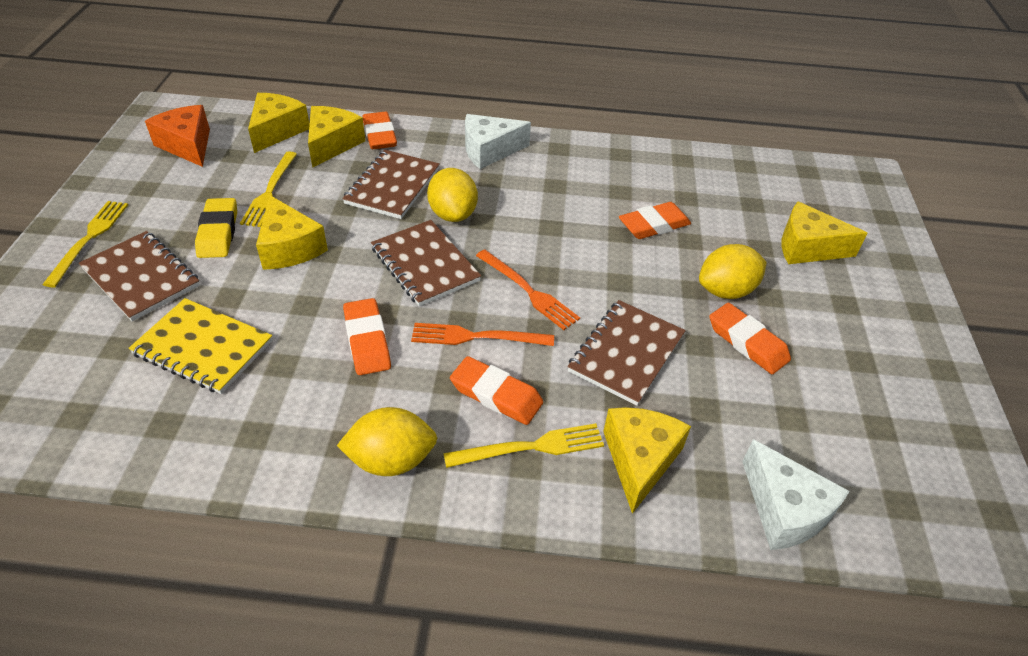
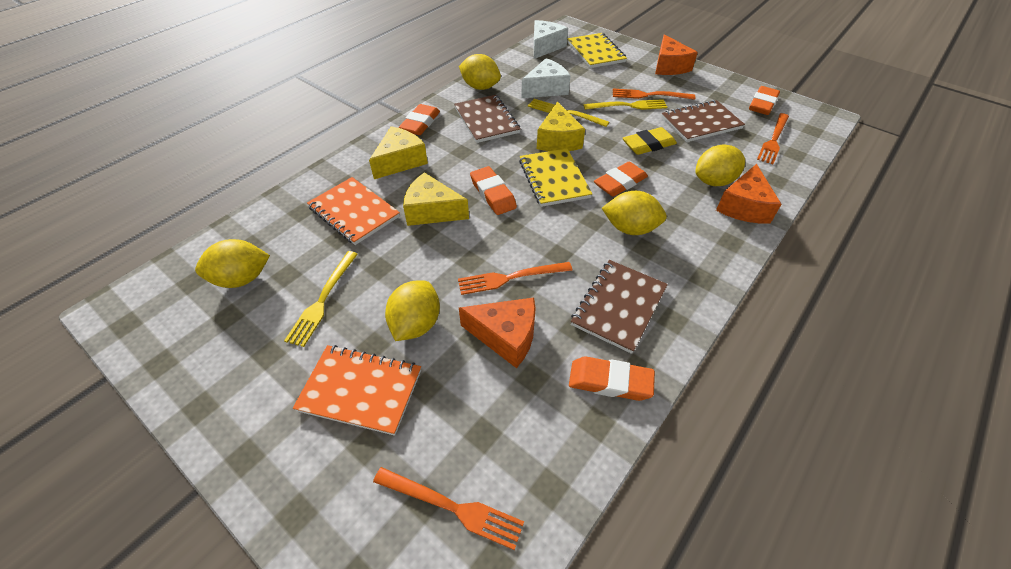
brown notebook: 4 -> 3
orange cheese: 1 -> 3
orange fork: 2 -> 4
orange notebook: 0 -> 2
yellow cheese: 5 -> 3
yellow lemon: 3 -> 5
yellow notebook: 1 -> 2

